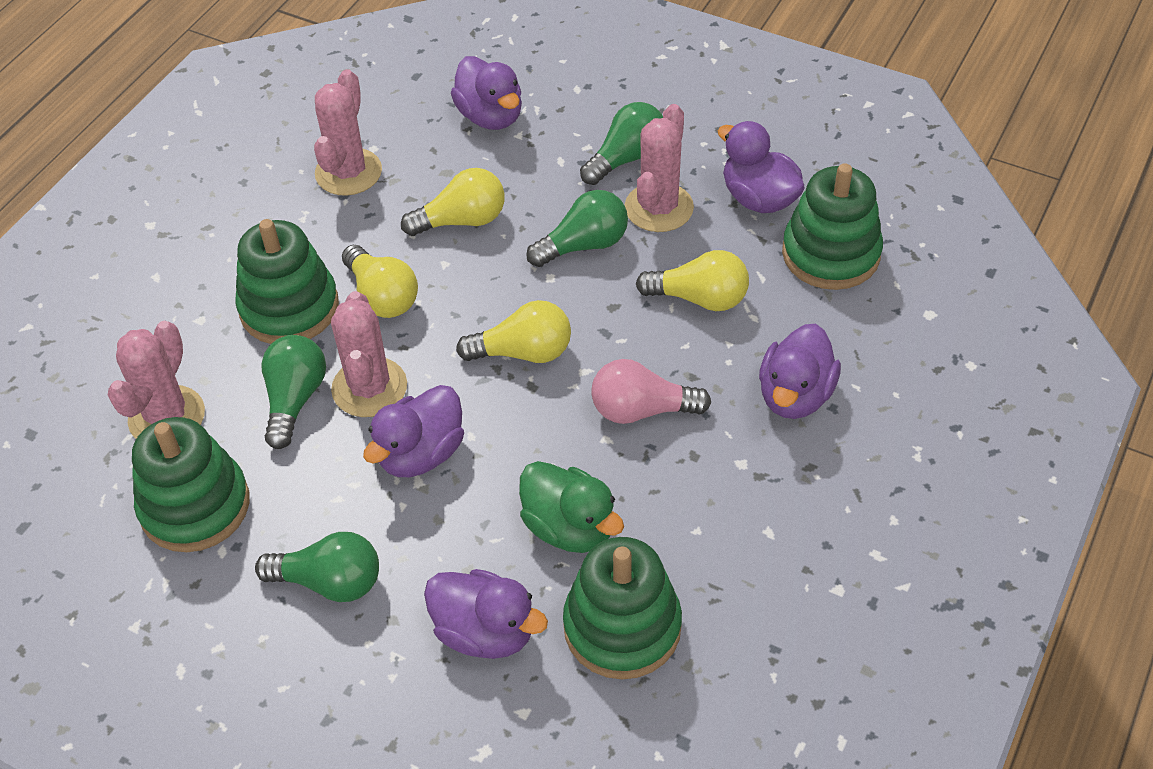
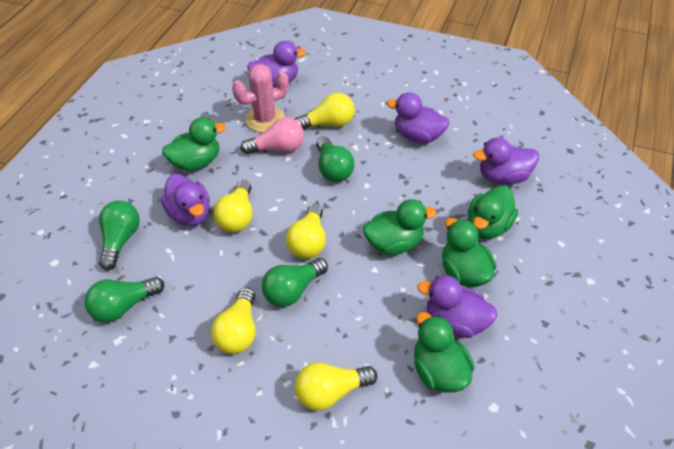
green duck: 1 -> 5
green stacking toy: 4 -> 0
pink cactus: 4 -> 1
yellow light bulb: 4 -> 5

